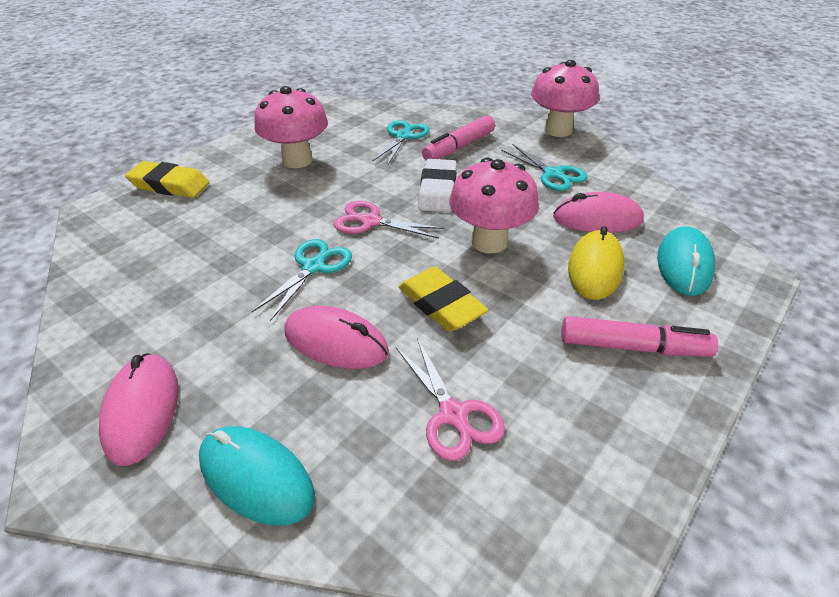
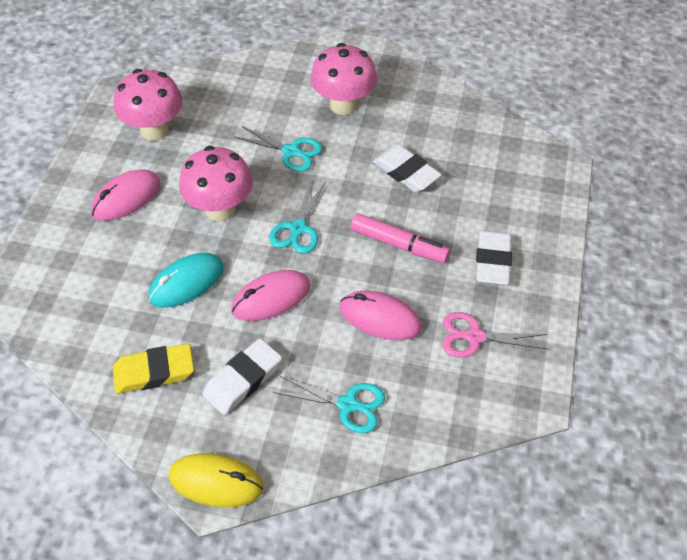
pink marker: 2 -> 1
pink scissors: 2 -> 1
turquoise mouse: 2 -> 1
white eraser: 1 -> 3
yellow eraser: 2 -> 1

